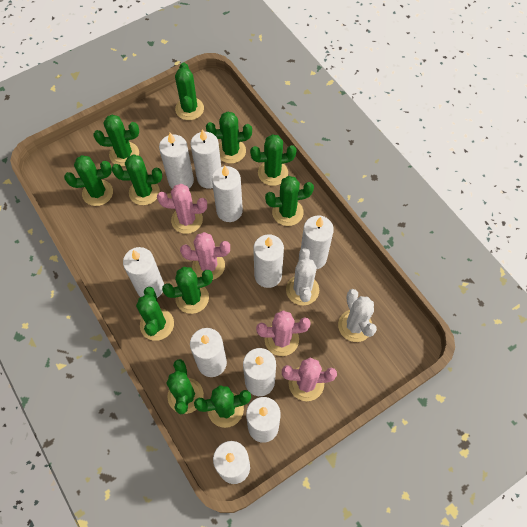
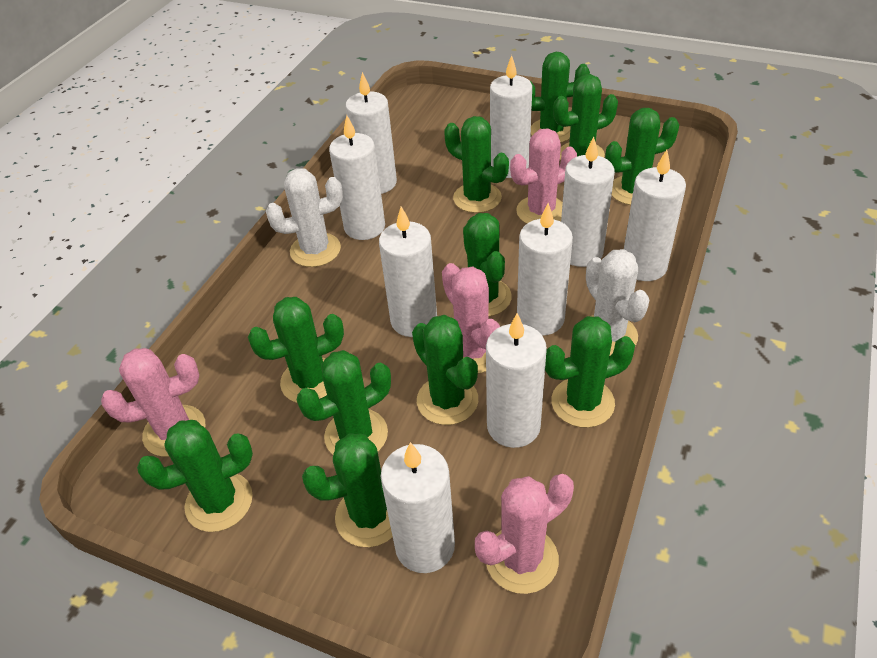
white candle: 10 -> 9

